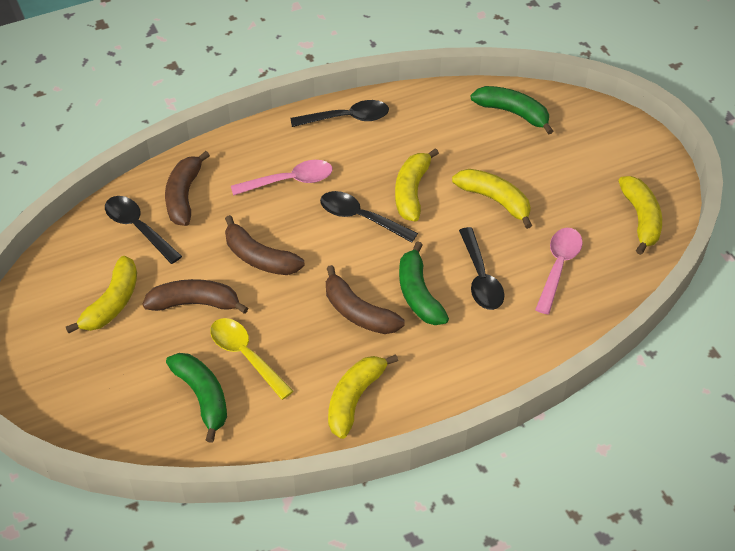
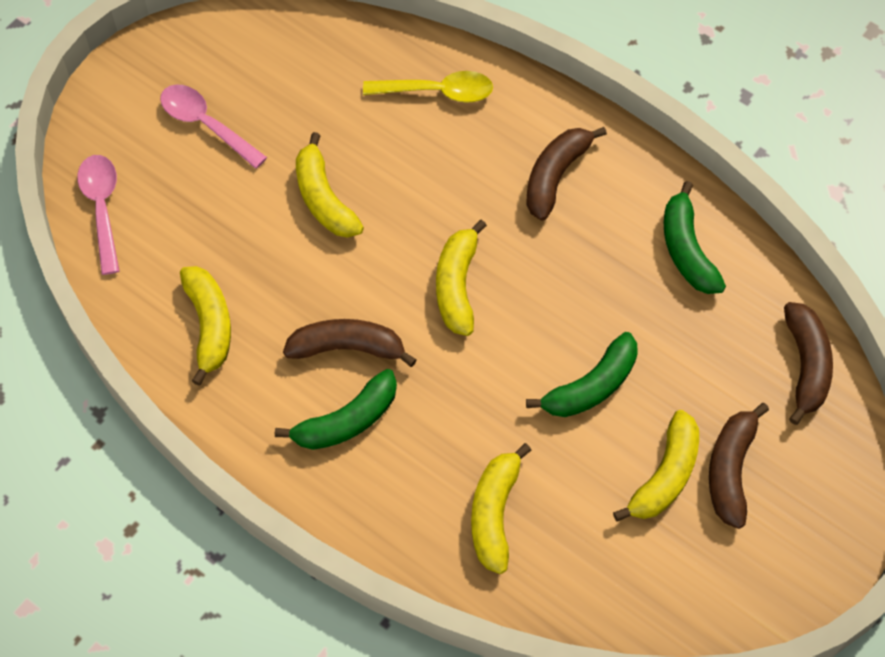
black spoon: 4 -> 0

